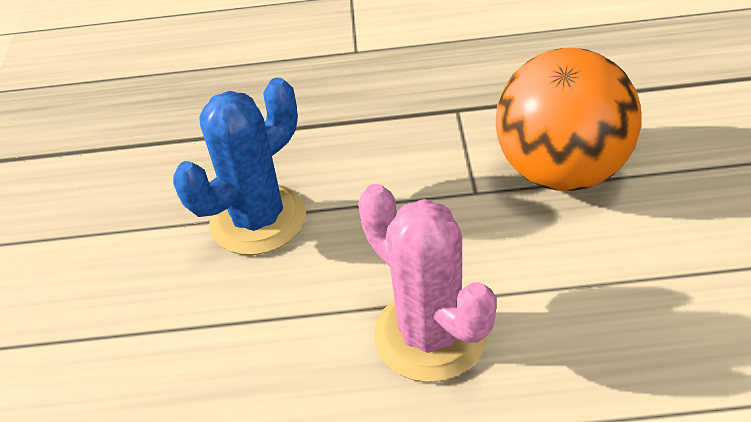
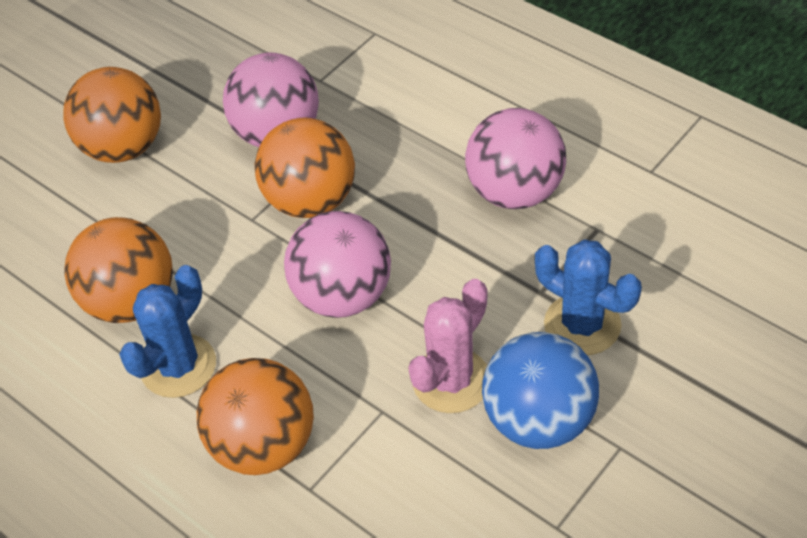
blue ball: 0 -> 1
blue cactus: 1 -> 2
orange ball: 1 -> 4
pink ball: 0 -> 3

